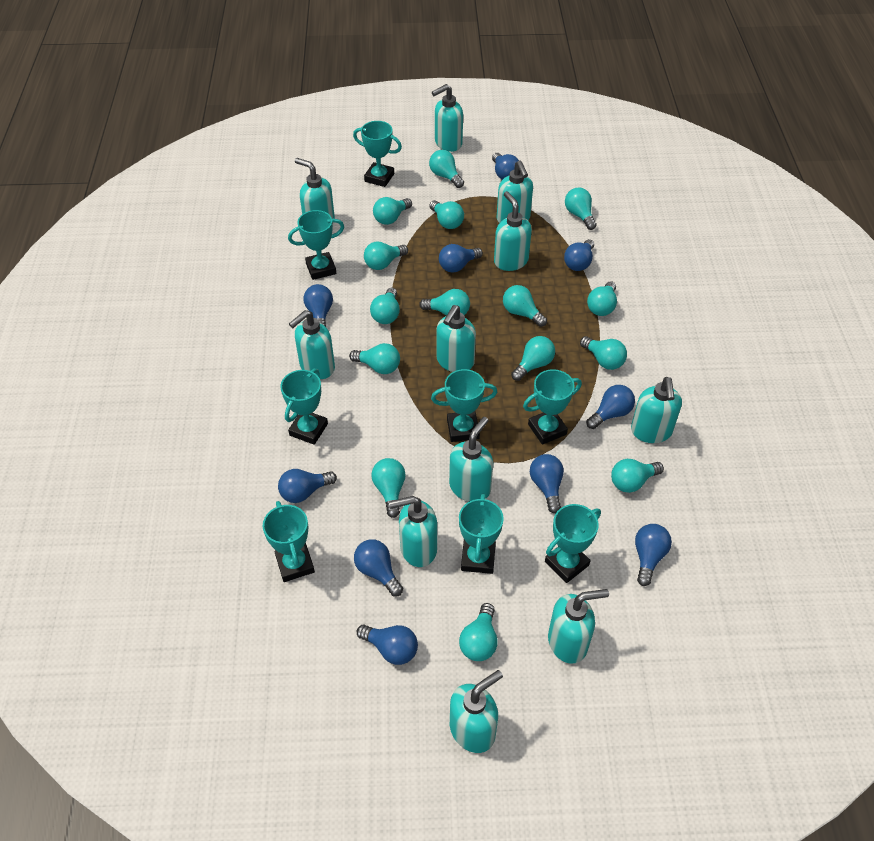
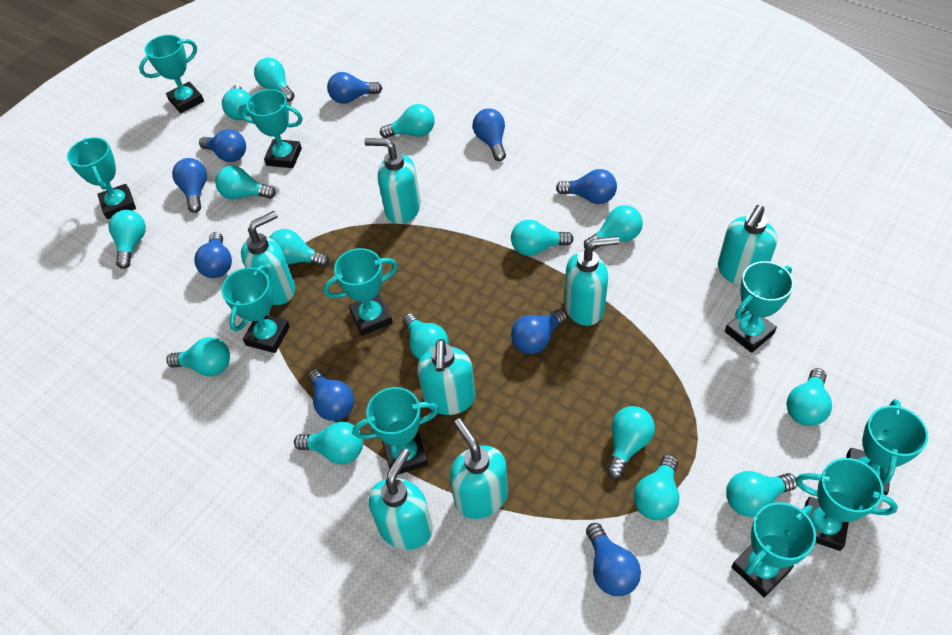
blue light bulb: 10 -> 9
turquoise soap dispenser: 11 -> 7
turquoise trophy: 8 -> 10

